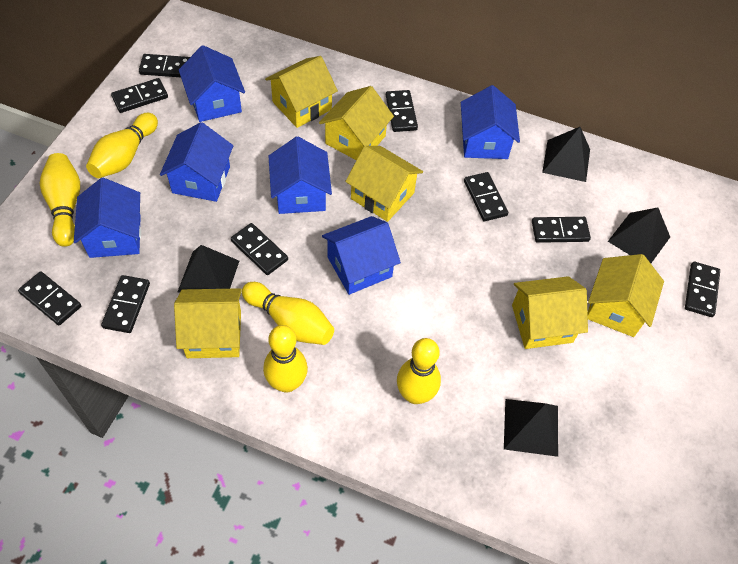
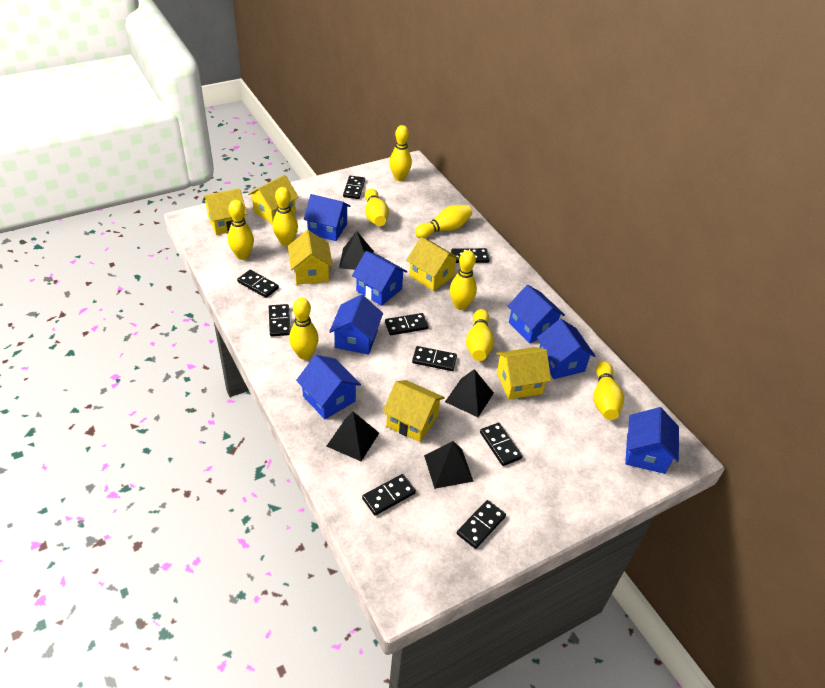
blue house: 6 -> 7
yellow bowling pin: 5 -> 9

